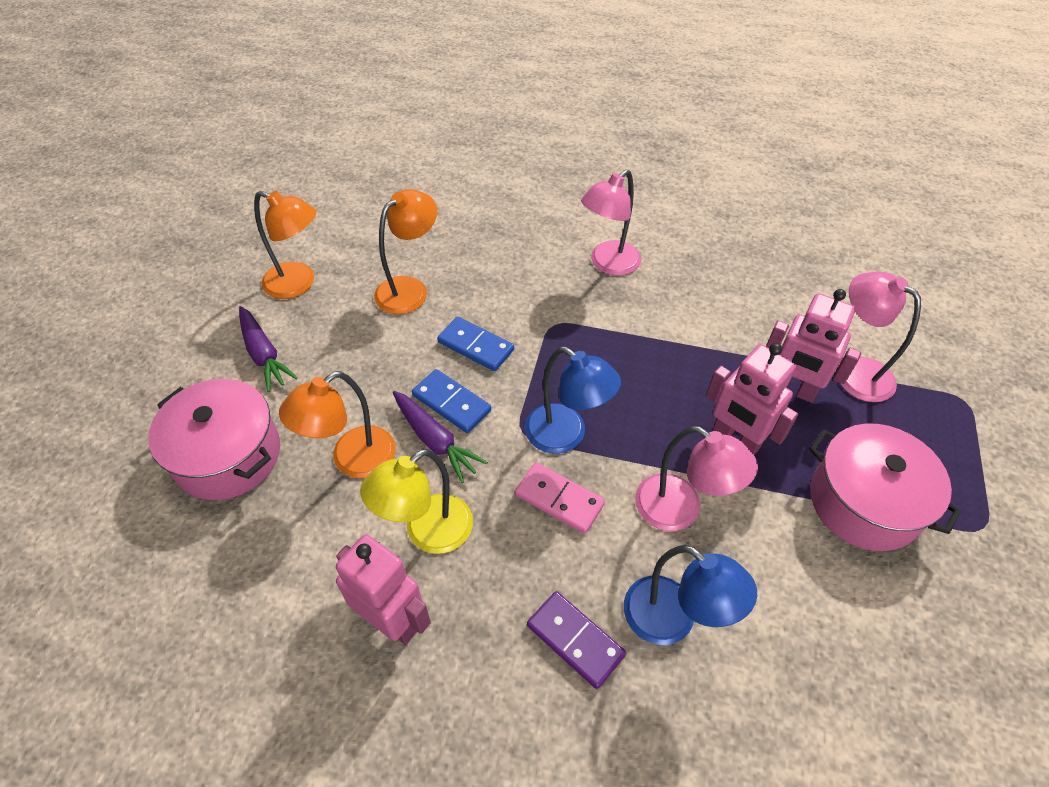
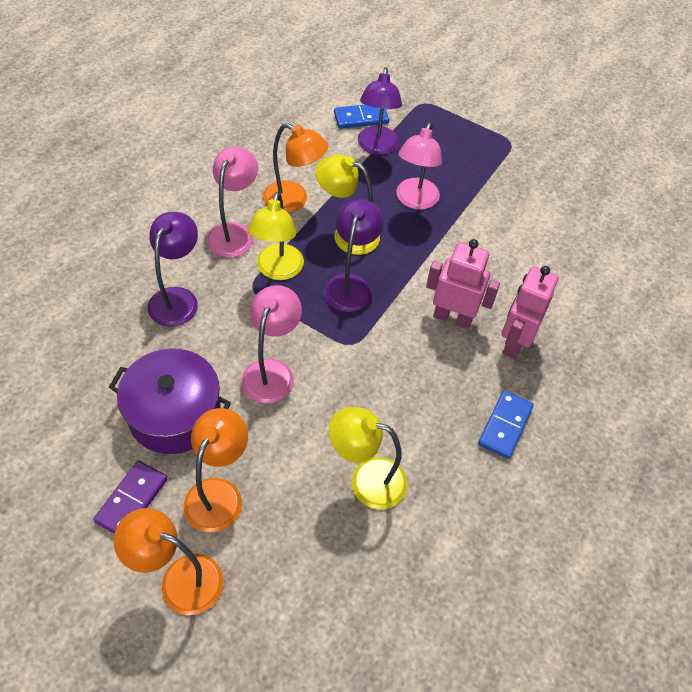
blue lamp: 2 -> 0
pink domino: 1 -> 0
pink pot: 2 -> 0
pink robot: 3 -> 2
purple carrot: 2 -> 0
purple lamp: 0 -> 3
purple pot: 0 -> 1
yellow lamp: 1 -> 3

